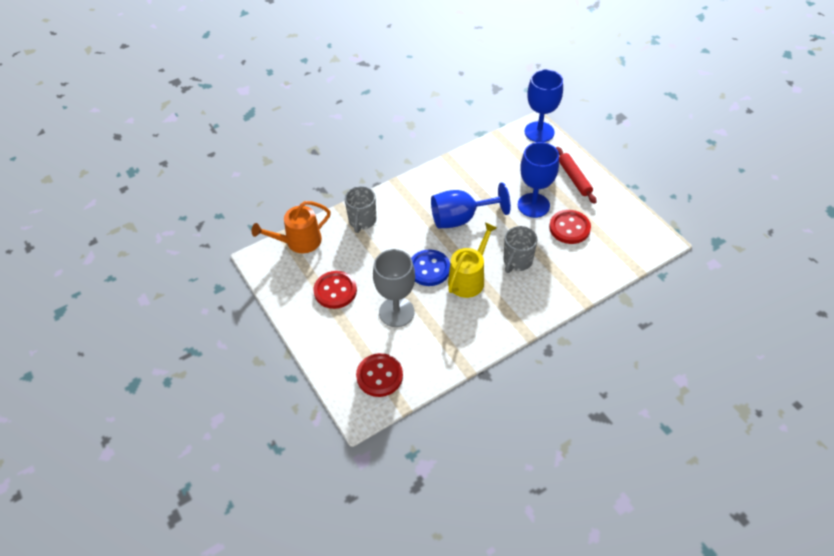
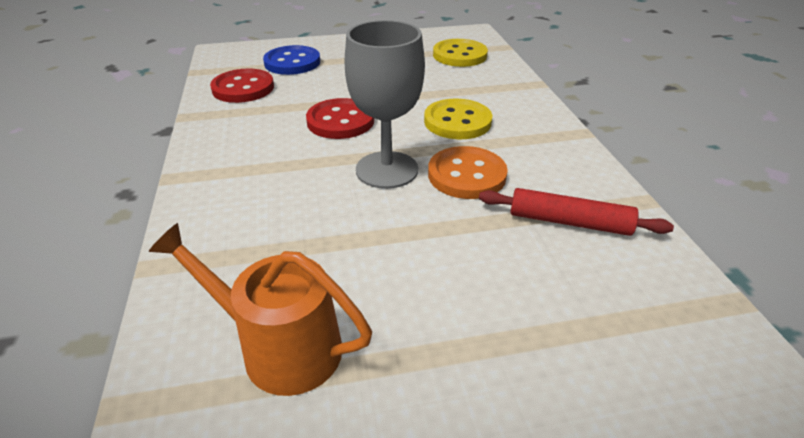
blue goblet: 3 -> 0
grey mug: 2 -> 0
orange button: 0 -> 1
red button: 3 -> 2
yellow button: 0 -> 2
yellow watering can: 1 -> 0

